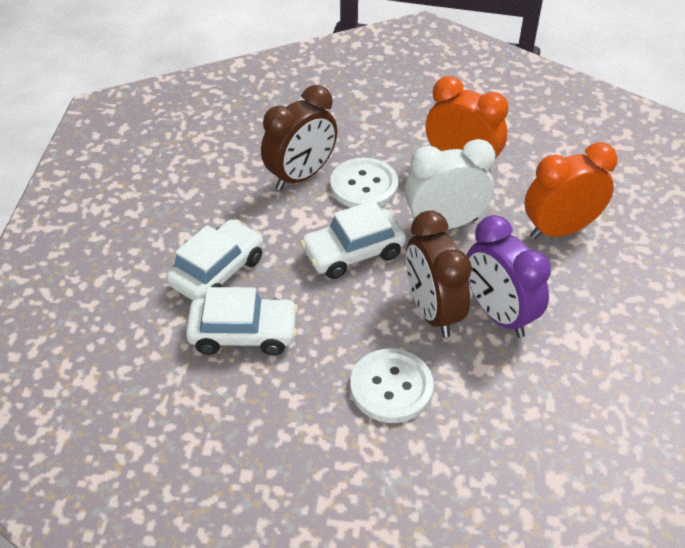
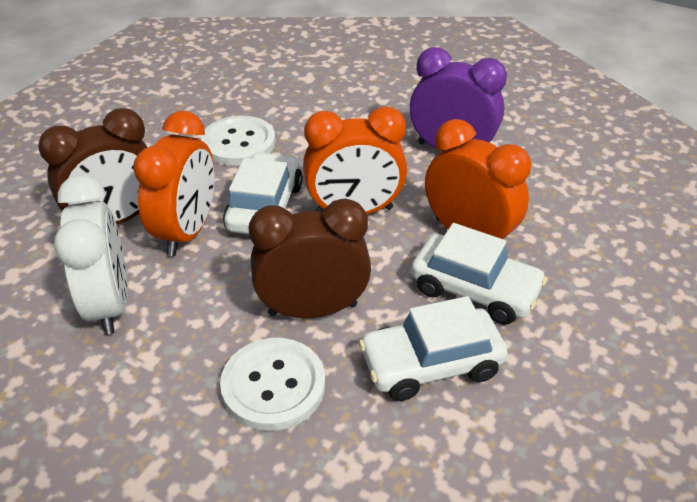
orange clock: 2 -> 3

